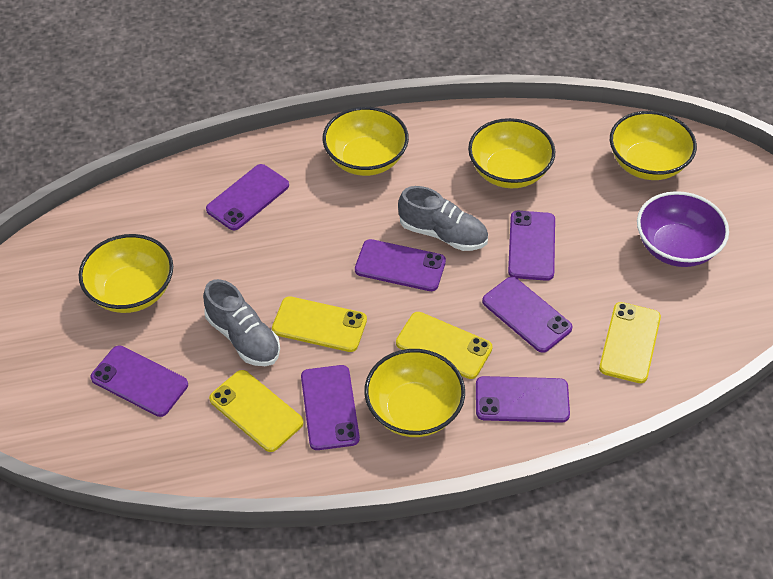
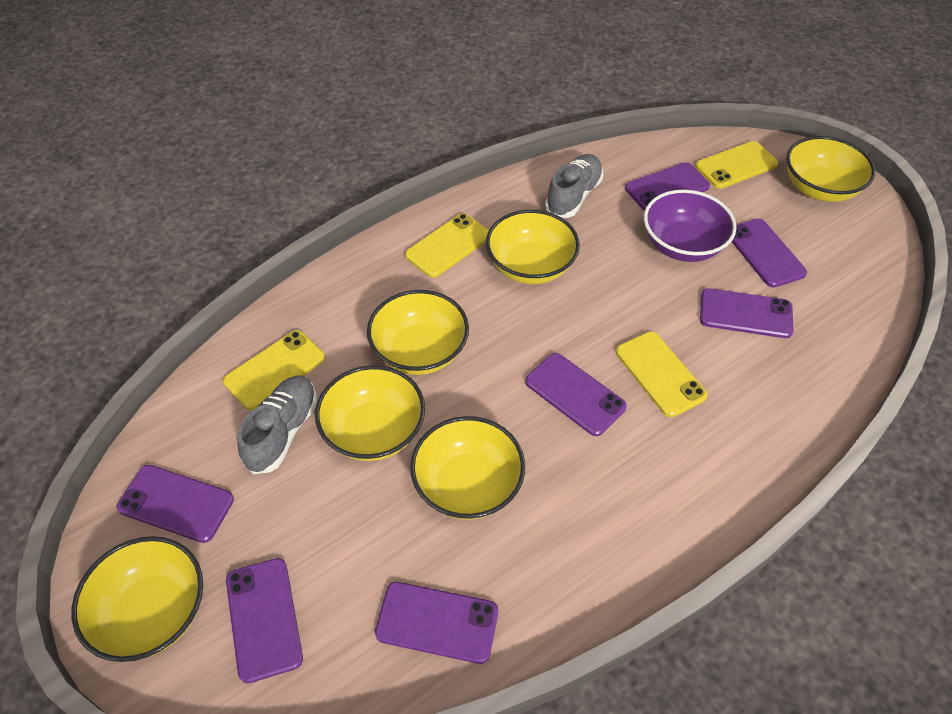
yellow bowl: 5 -> 6

